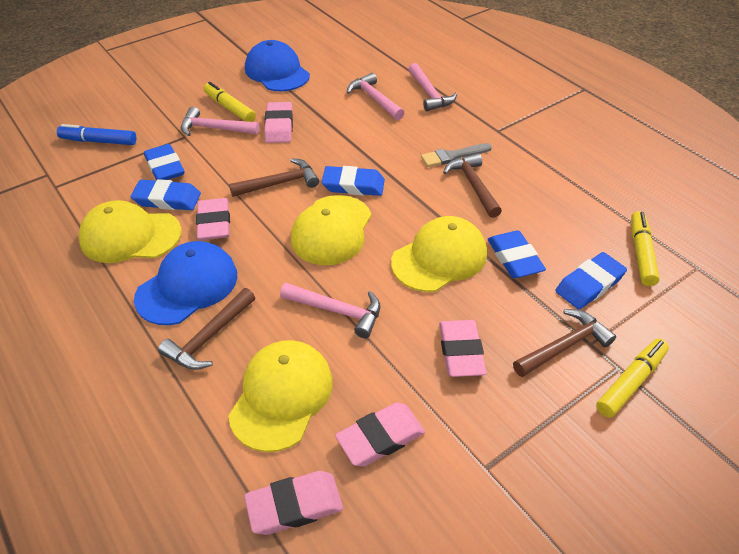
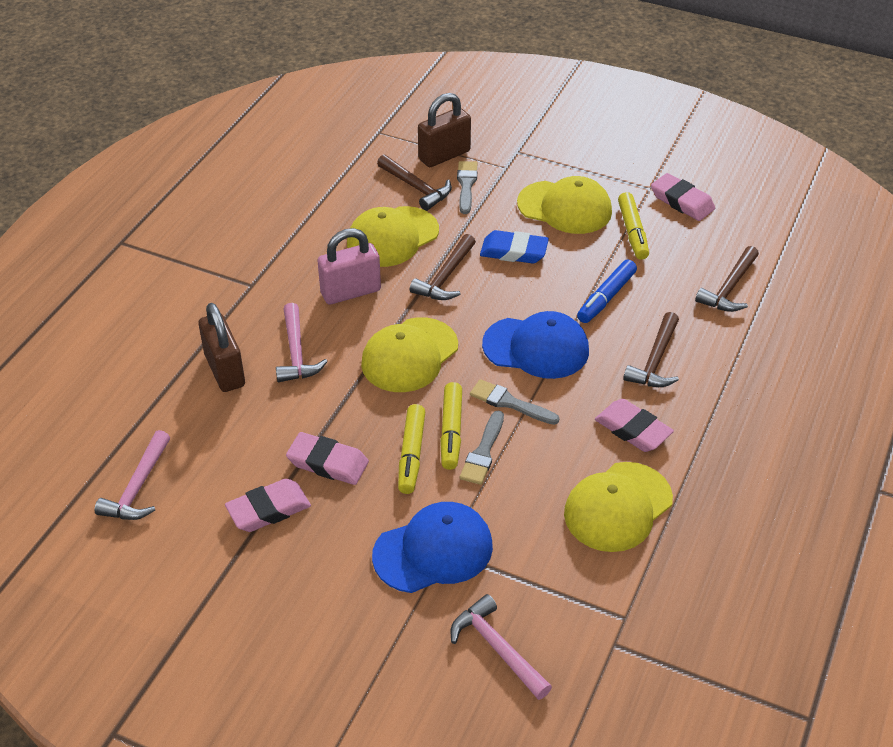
blue eraser: 5 -> 1
brown padlock: 0 -> 2
grey brush: 1 -> 3
pink eraser: 5 -> 4
pink hammer: 4 -> 3
pink padlock: 0 -> 1

